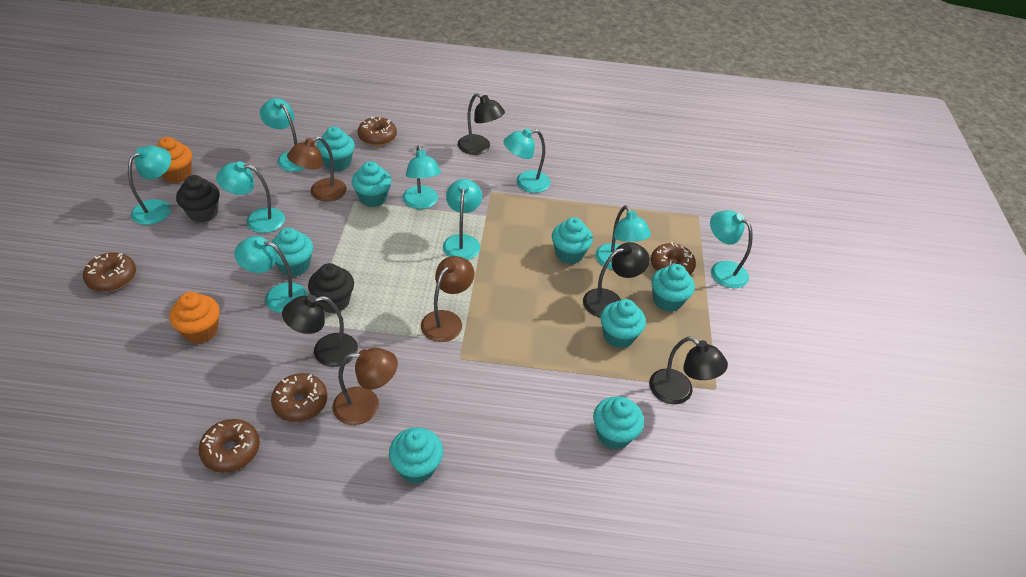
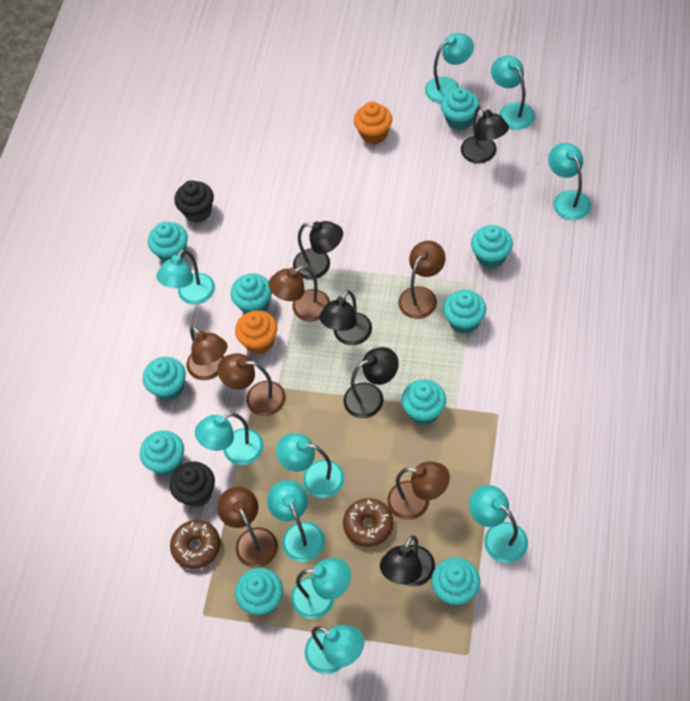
black lamp: 4 -> 5
brown donut: 5 -> 2
brown lamp: 3 -> 6
turquoise cupcake: 8 -> 10
turquoise lamp: 9 -> 10

